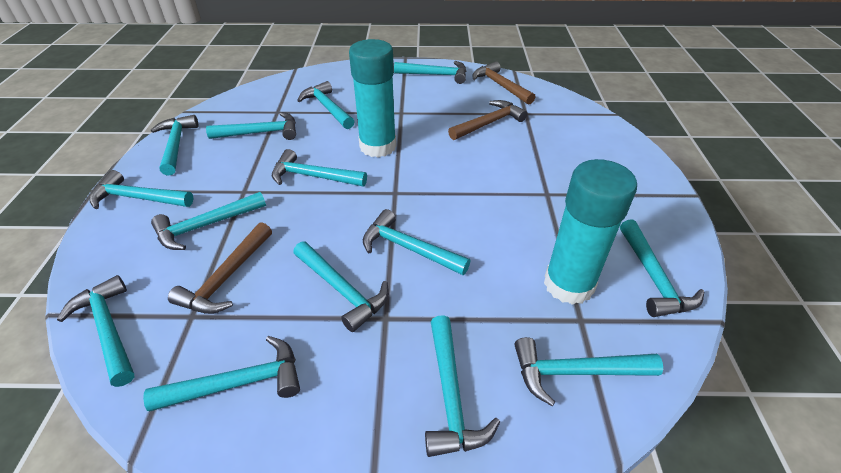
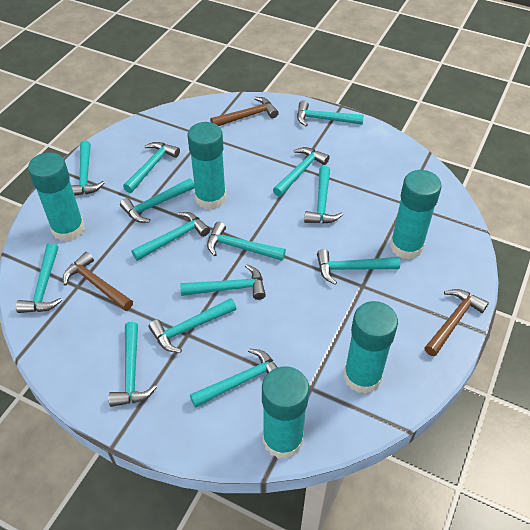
turquoise glue stick: 2 -> 5

